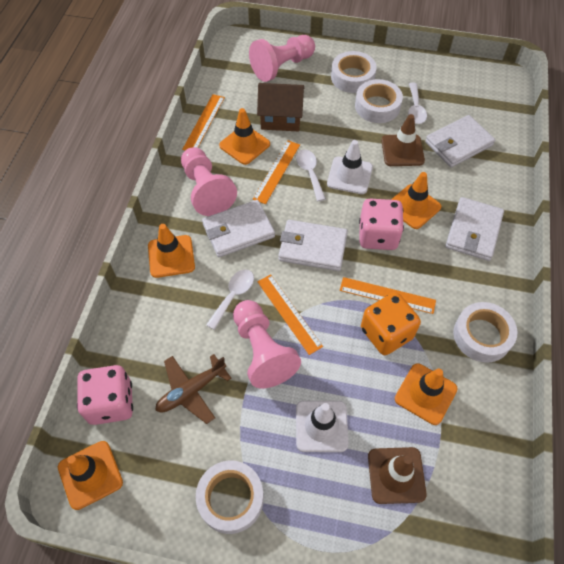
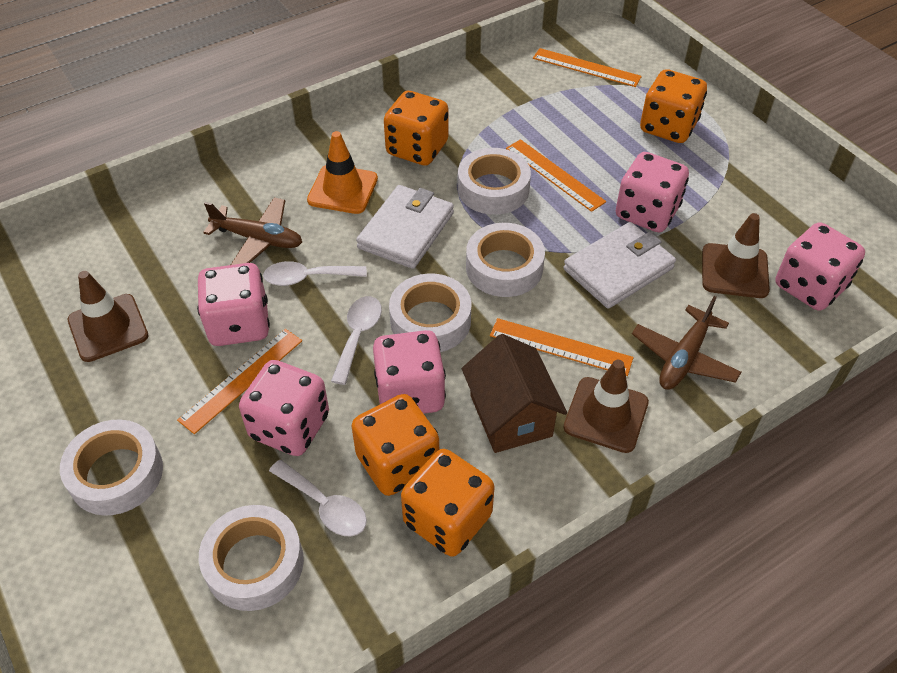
brown plane: 1 -> 2
brown traffic cone: 2 -> 3
orange dice: 1 -> 4
orange traffic cone: 5 -> 1
pink dice: 2 -> 5
pink pawn: 3 -> 0
white tape: 4 -> 5
white traffic cone: 2 -> 0
white wallet: 4 -> 2

